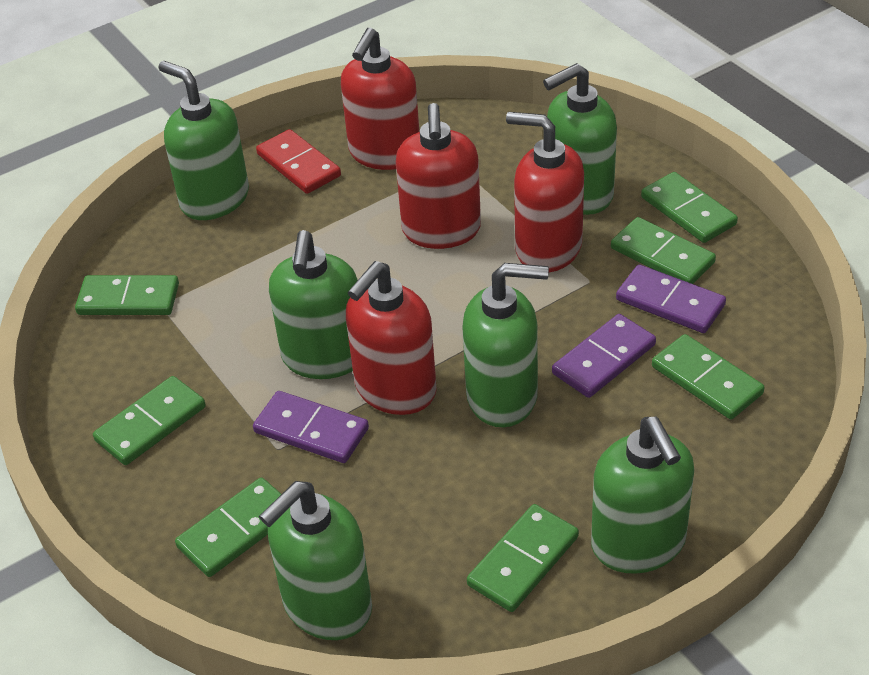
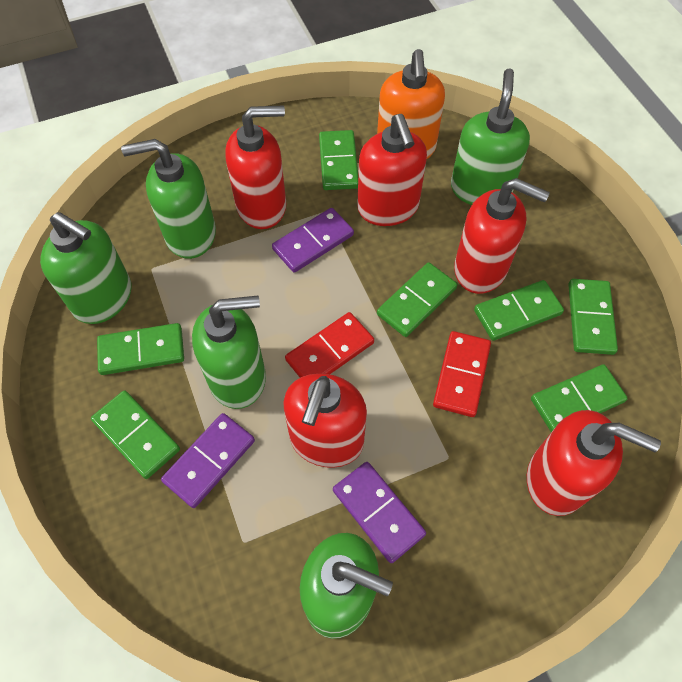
green soap dispenser: 6 -> 5
orange soap dispenser: 0 -> 1
red domino: 1 -> 2
red soap dispenser: 4 -> 5

